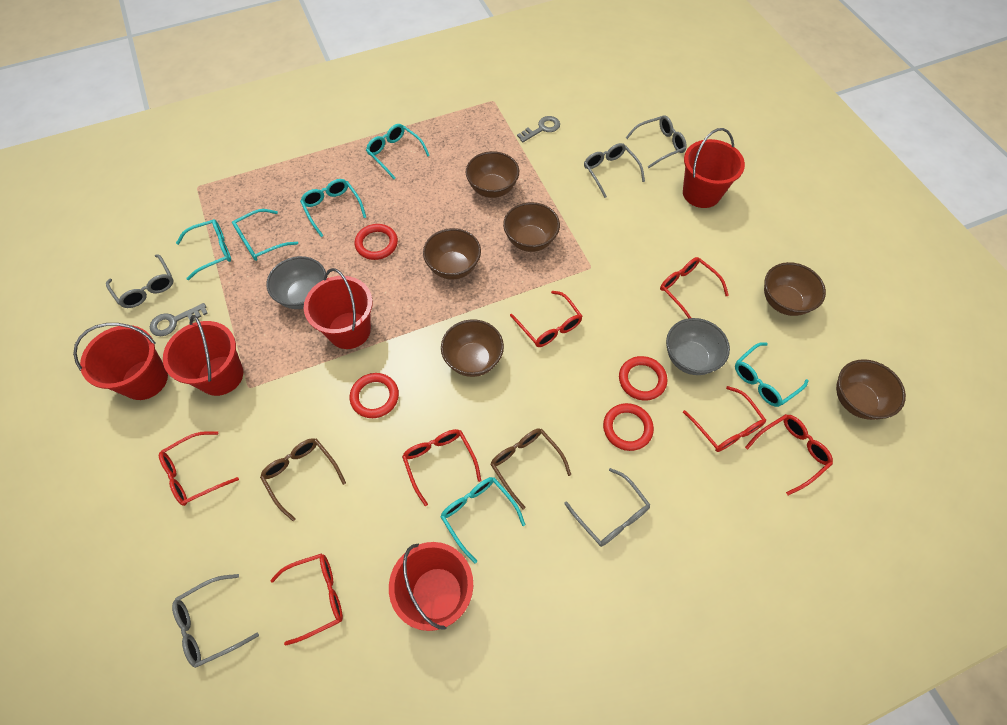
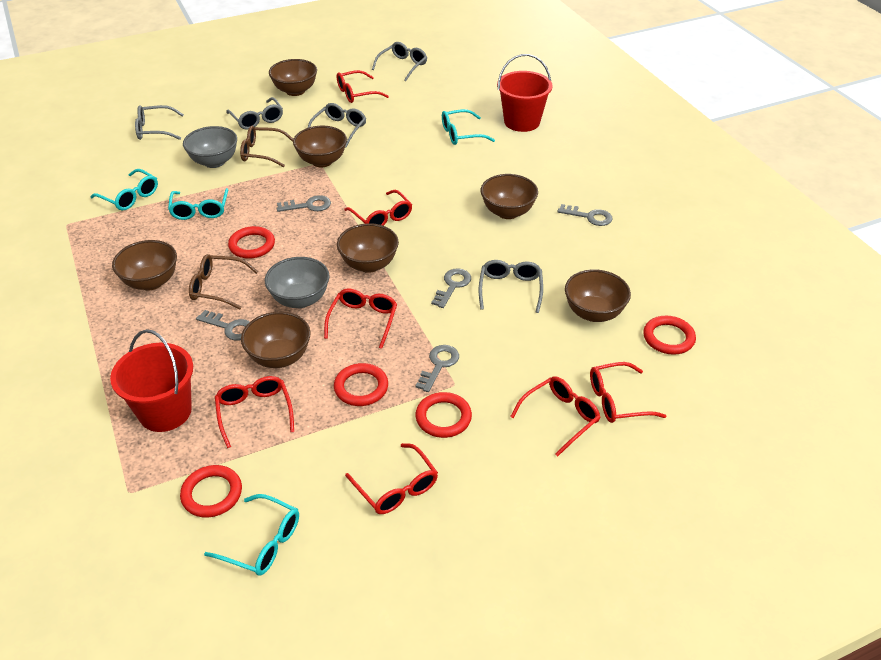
brown bowl: 6 -> 7
grey key: 2 -> 5
red bucket: 5 -> 2
red ring: 4 -> 5
turquoise glasses: 6 -> 4

